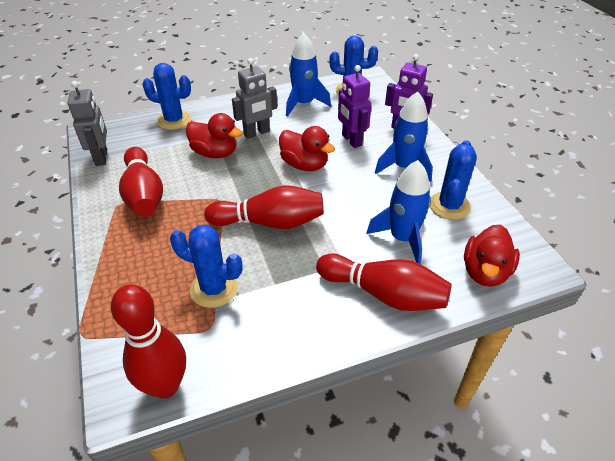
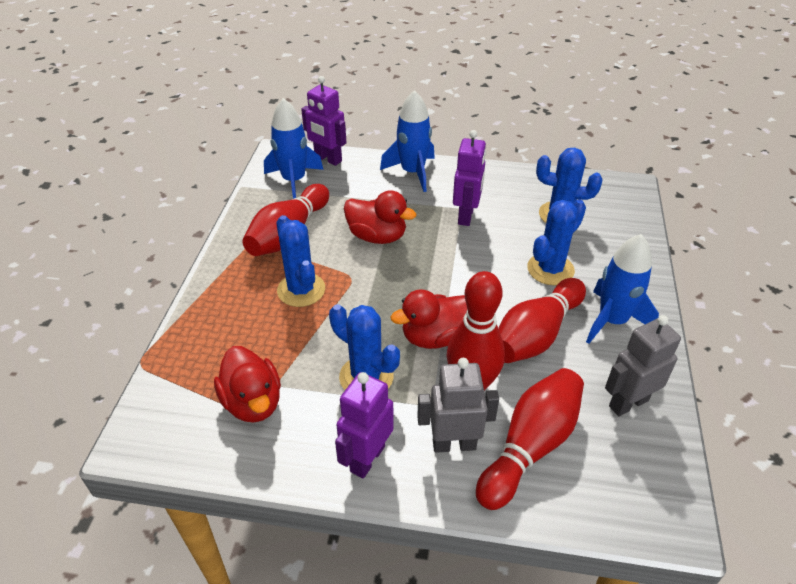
purple robot: 2 -> 3

